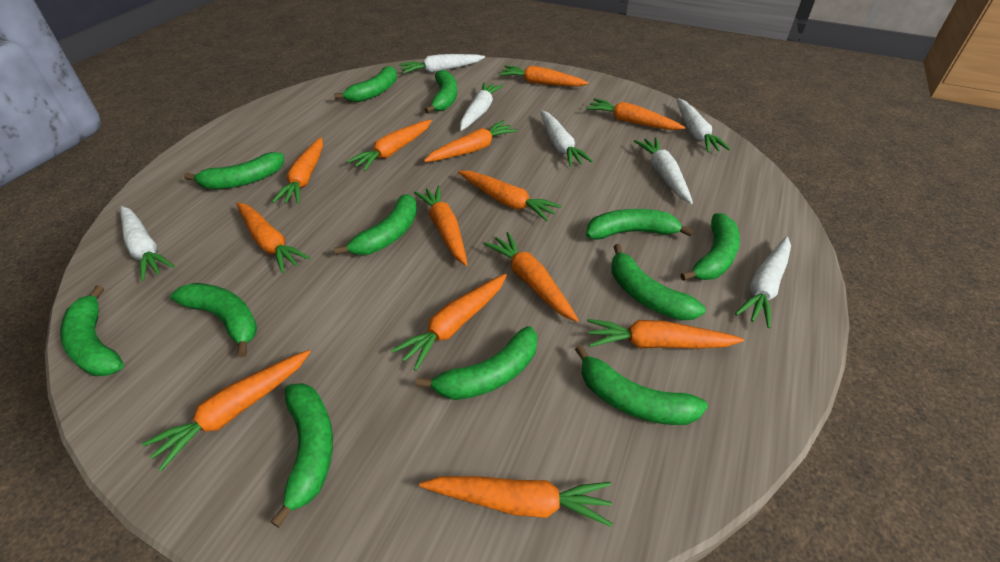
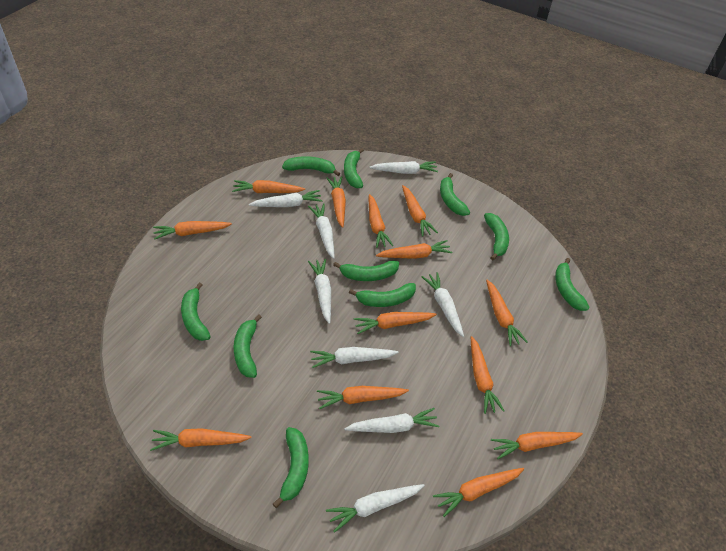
green banana: 12 -> 10
white carrot: 7 -> 8

